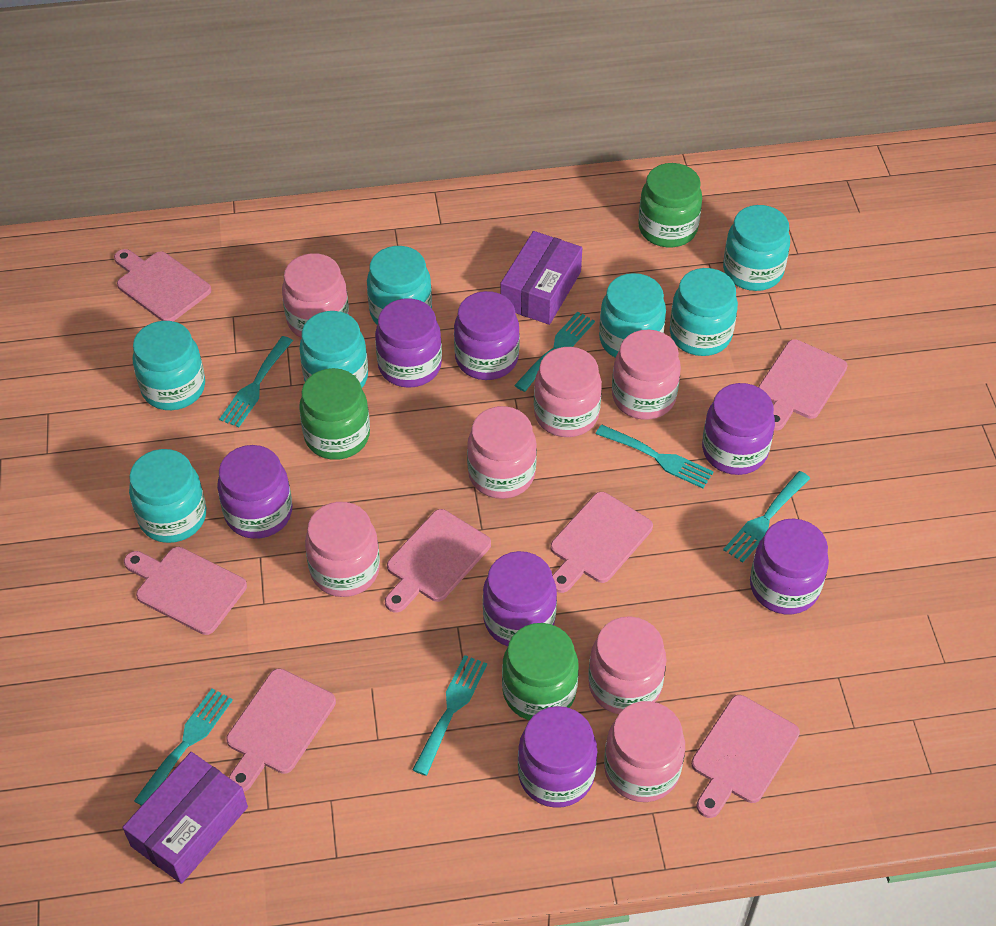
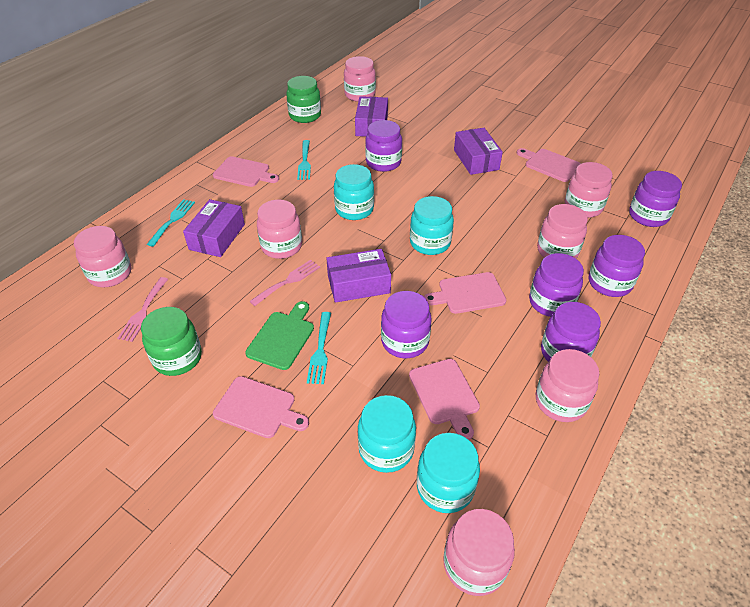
green cutting board: 0 -> 1
green jar: 3 -> 2
pink cutting board: 7 -> 5
pink fork: 0 -> 2
purple box: 2 -> 4
purple jar: 7 -> 6
turquoise fork: 6 -> 3
turquoise jar: 7 -> 4

